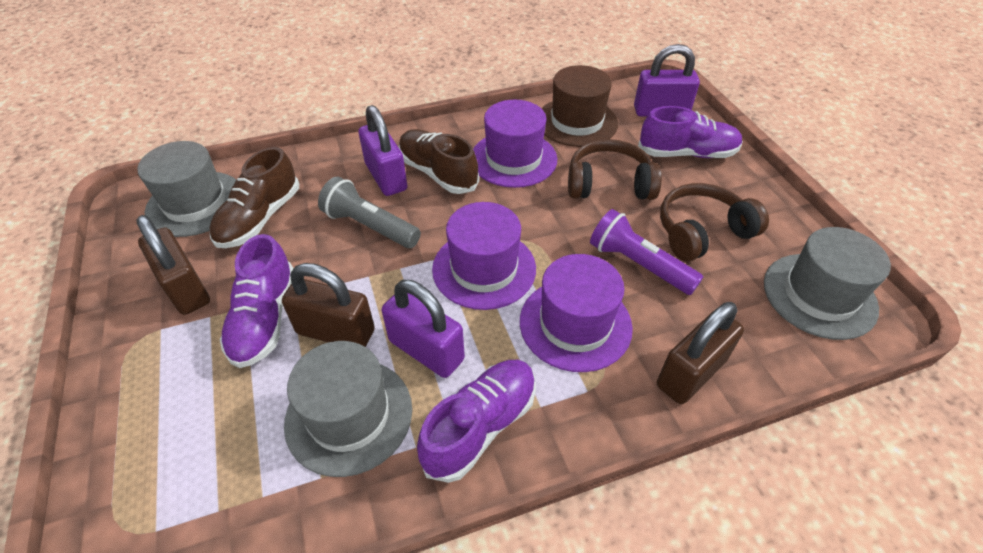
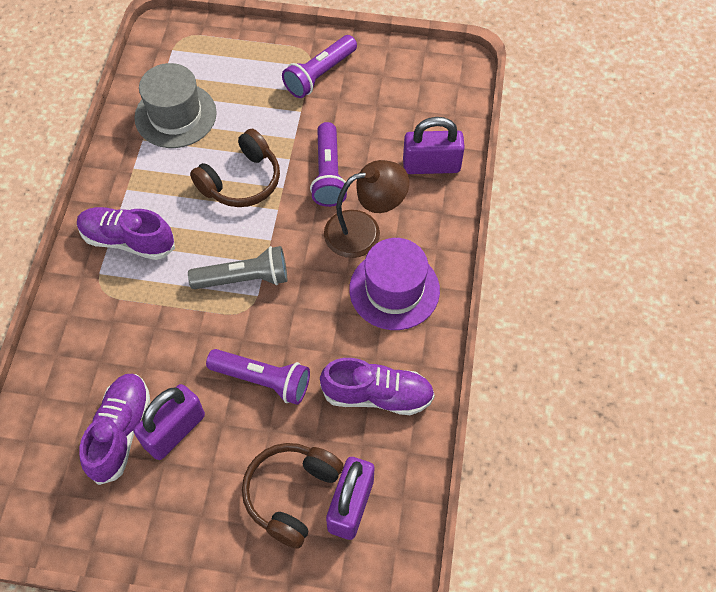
brown hat: 1 -> 0
brown lamp: 0 -> 1
brown padlock: 3 -> 0
brown shoe: 2 -> 0
grey hat: 3 -> 1
purple flashlight: 1 -> 3
purple hat: 3 -> 1

